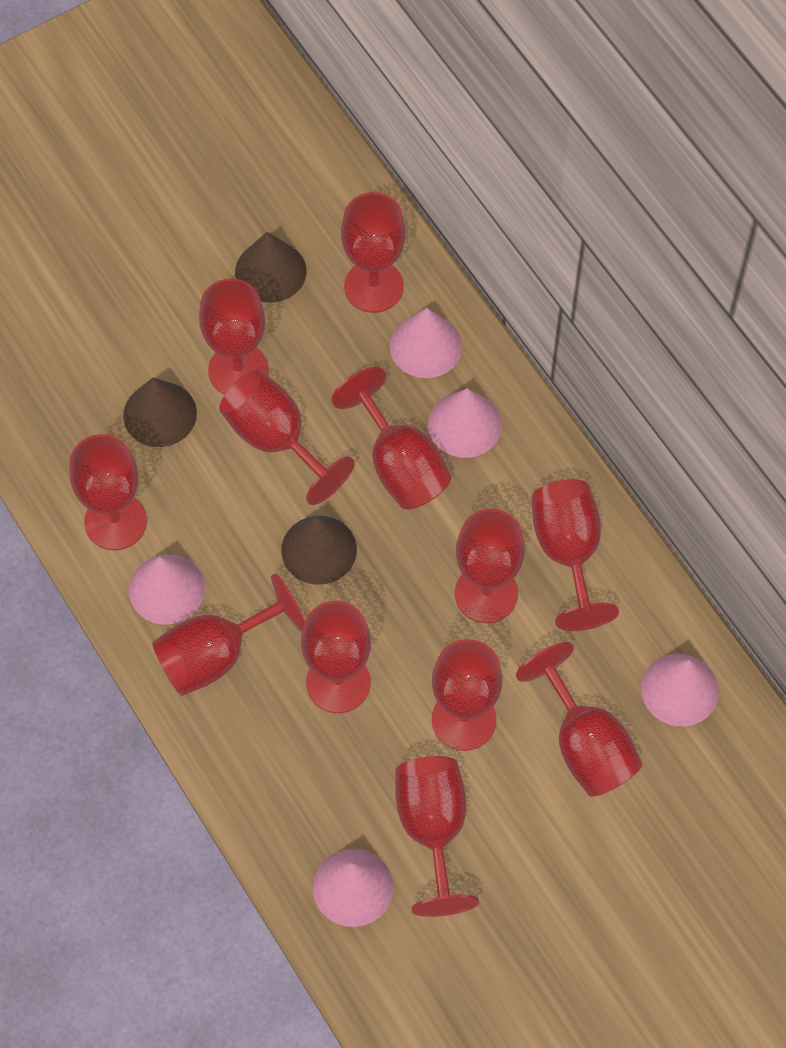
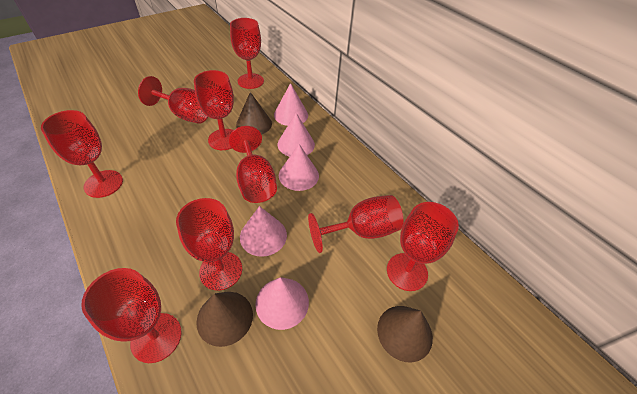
red goblet: 12 -> 9

